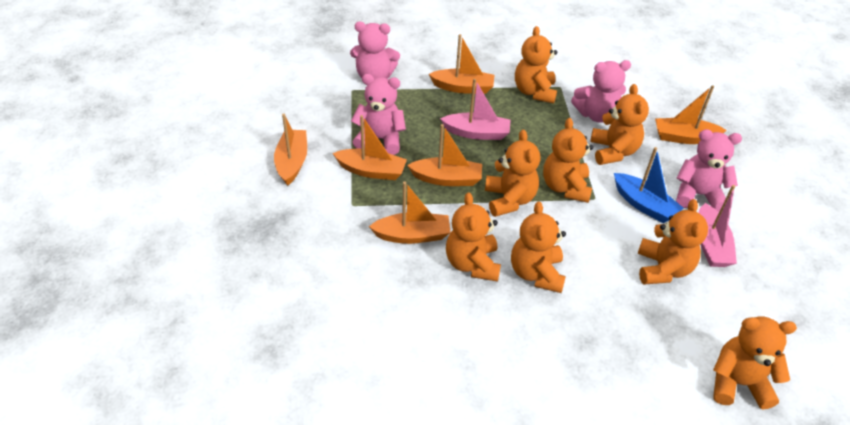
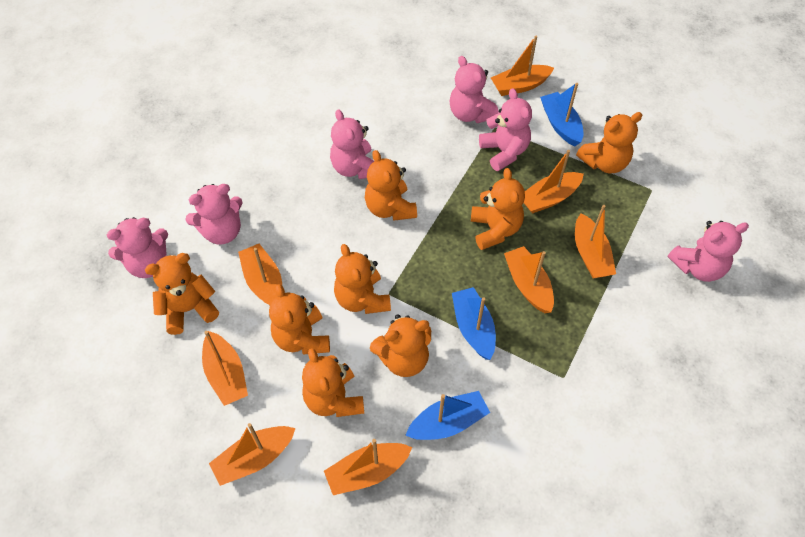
blue boat: 1 -> 3
orange boat: 6 -> 8
pink boat: 2 -> 0
pink teddy bear: 4 -> 6

